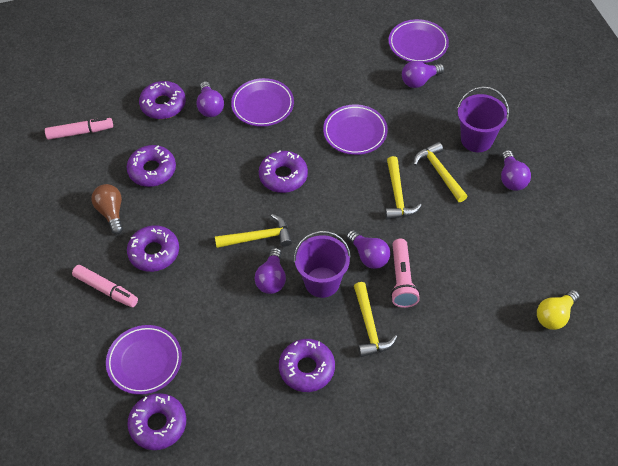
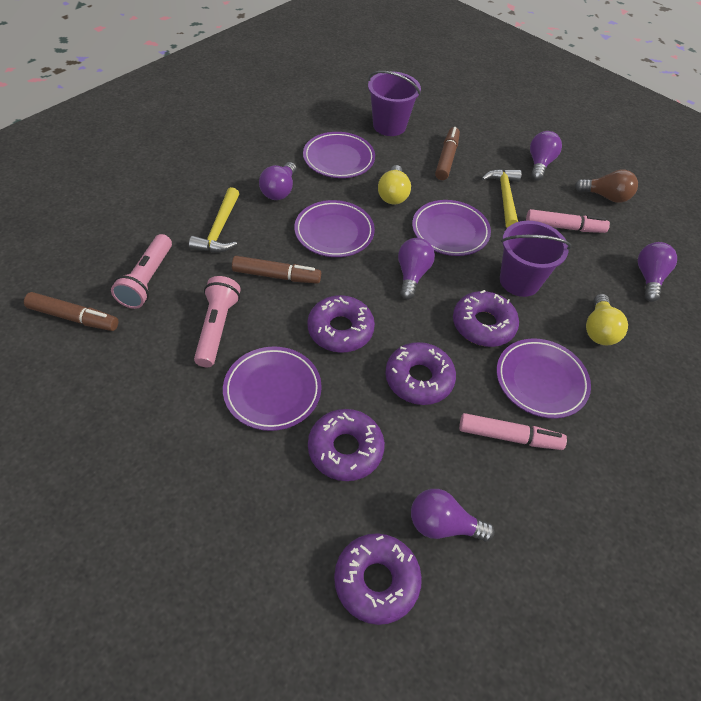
brown marker: 0 -> 3
pink flashlight: 1 -> 2
purple donut: 6 -> 5
purple plate: 4 -> 5
yellow hammer: 4 -> 2
yellow light bulb: 1 -> 2

